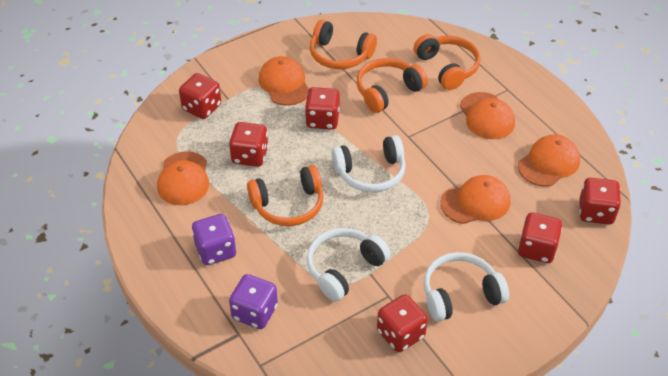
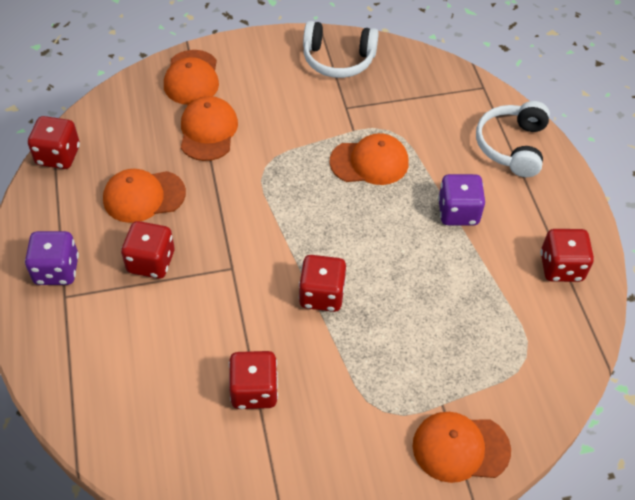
orange headphones: 4 -> 0
red dice: 6 -> 5
white headphones: 3 -> 2

